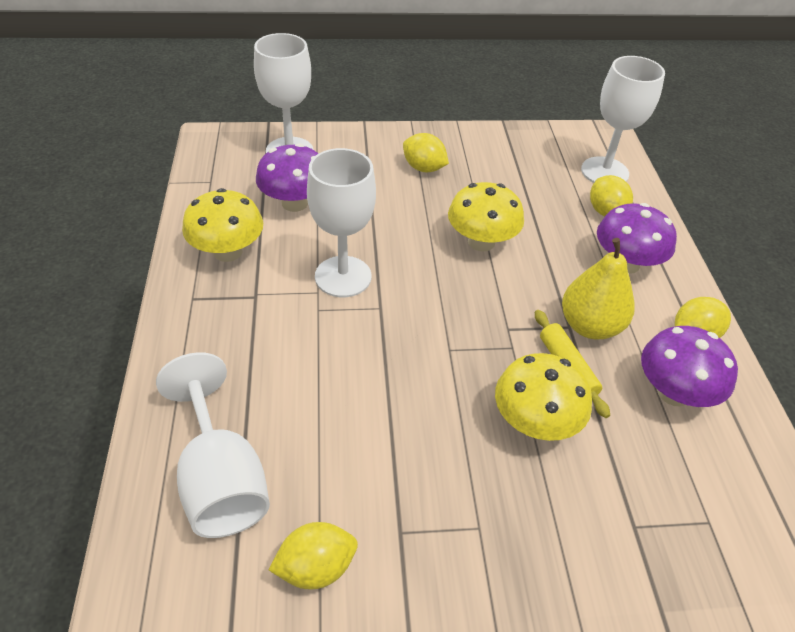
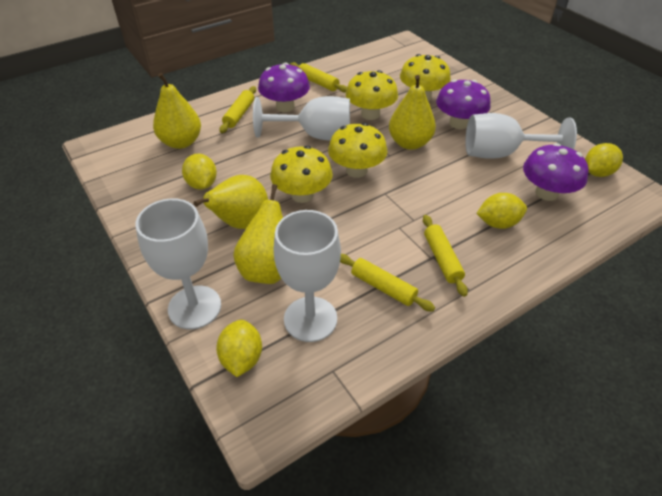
yellow mushroom: 3 -> 4
yellow pear: 1 -> 4
yellow rolling pin: 1 -> 4

